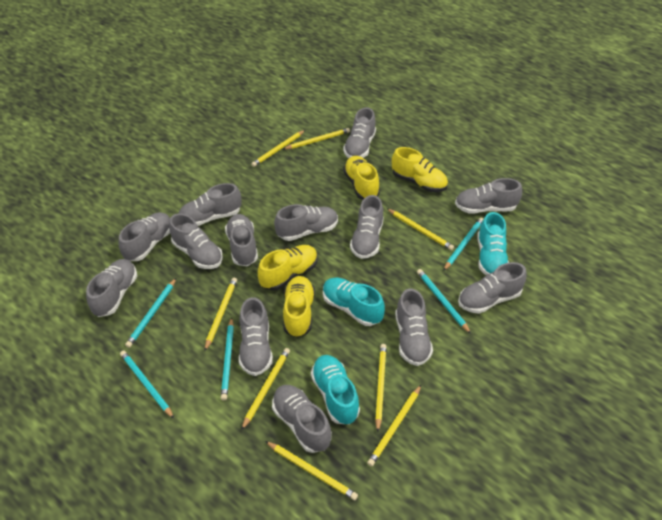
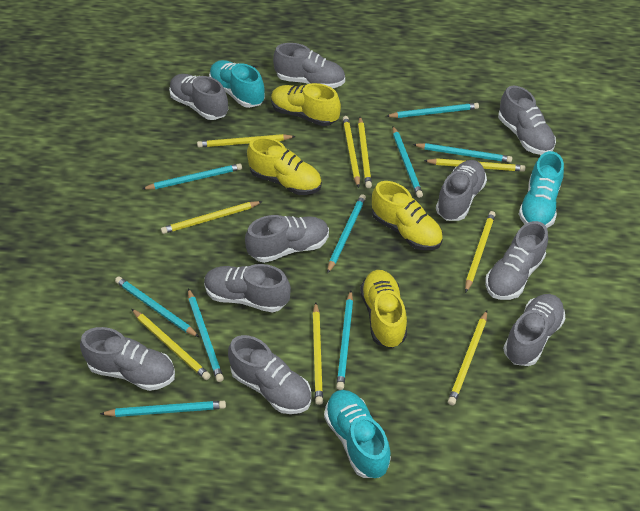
grey shoe: 13 -> 10
turquoise pencil: 5 -> 9
yellow pencil: 8 -> 9

